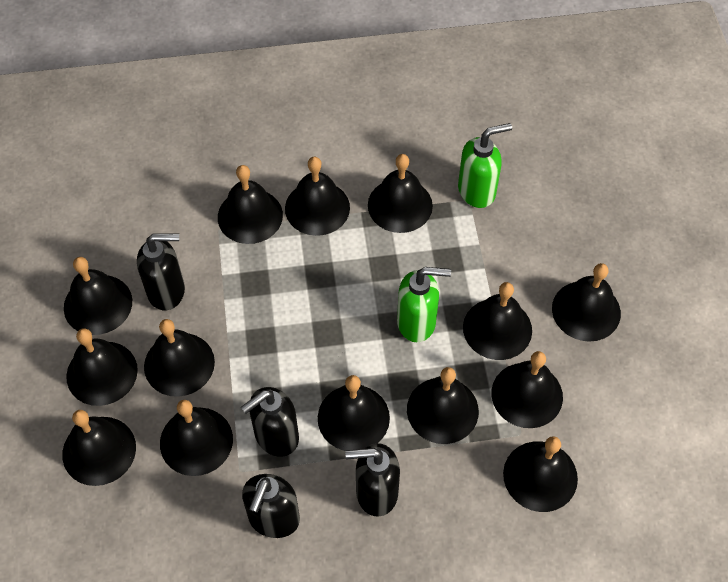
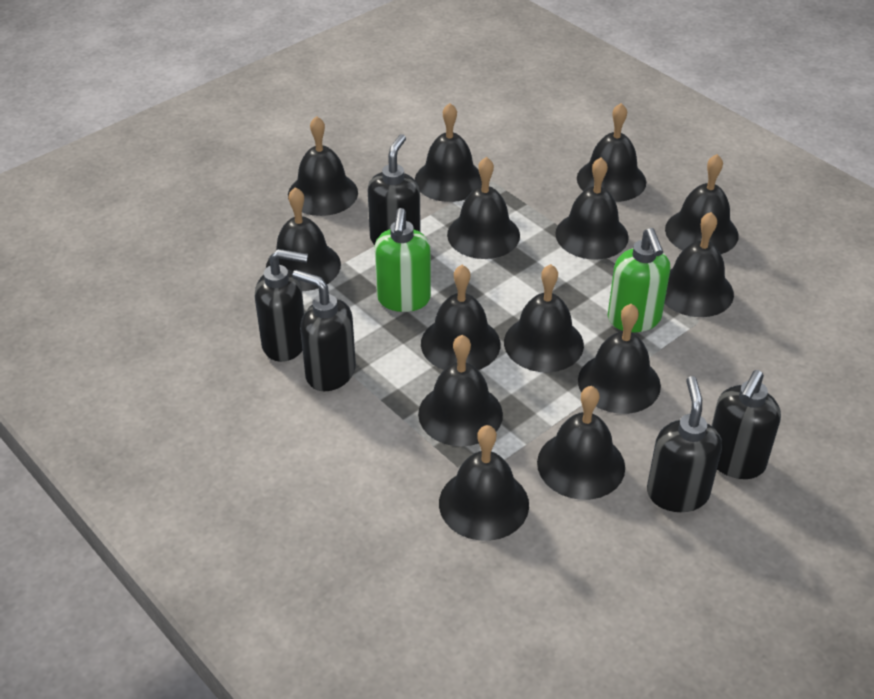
black soap dispenser: 4 -> 5

